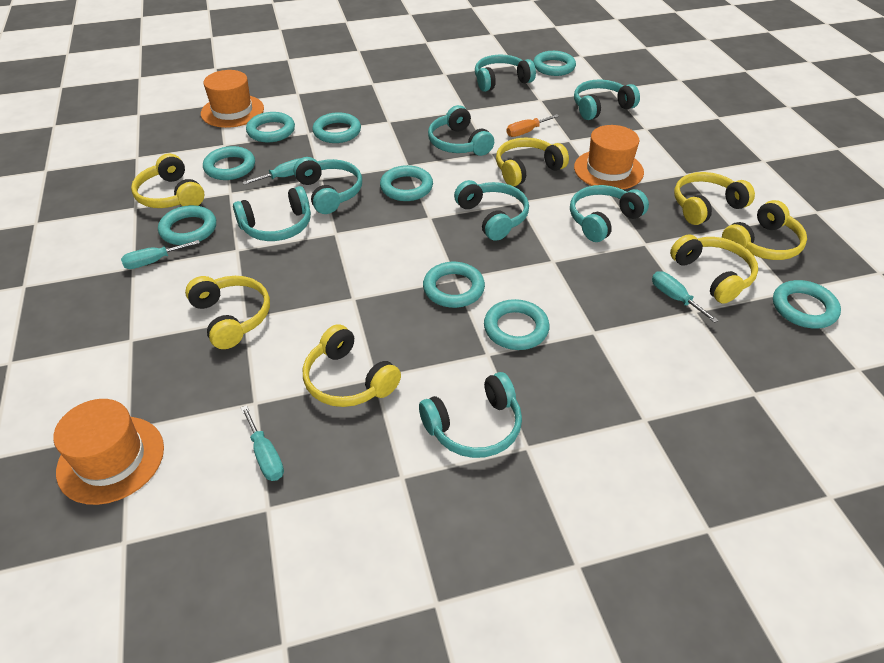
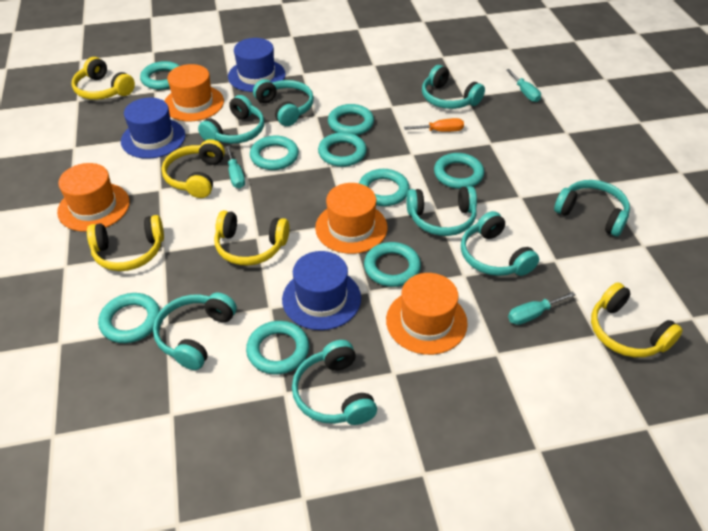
blue hat: 0 -> 3
orange hat: 3 -> 4
turquoise screwdriver: 4 -> 3
yellow headphones: 7 -> 5

